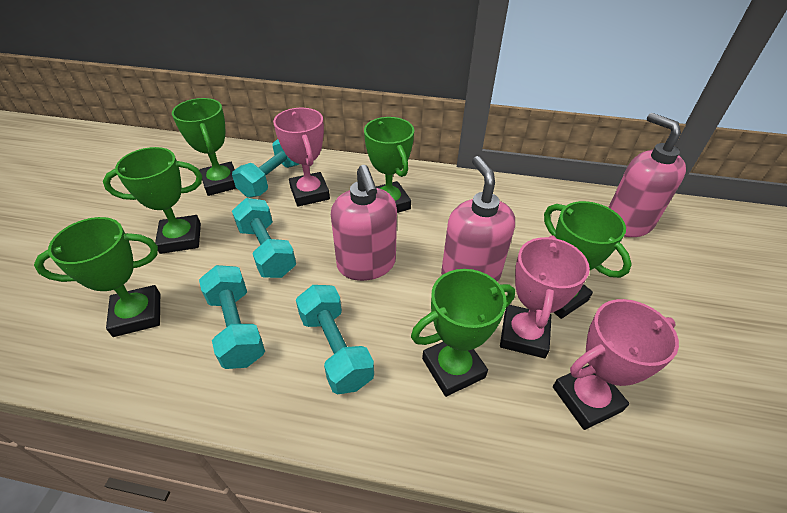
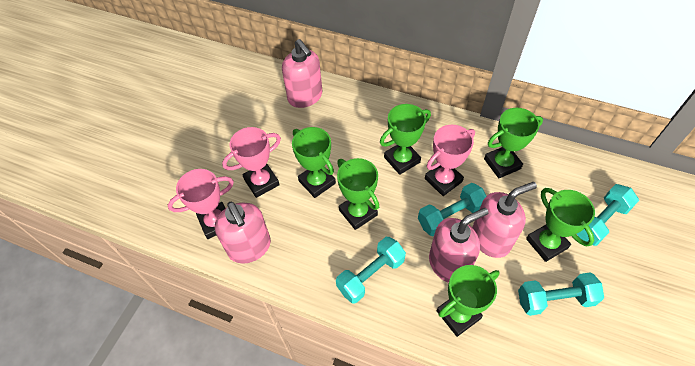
pink soap dispenser: 3 -> 4

